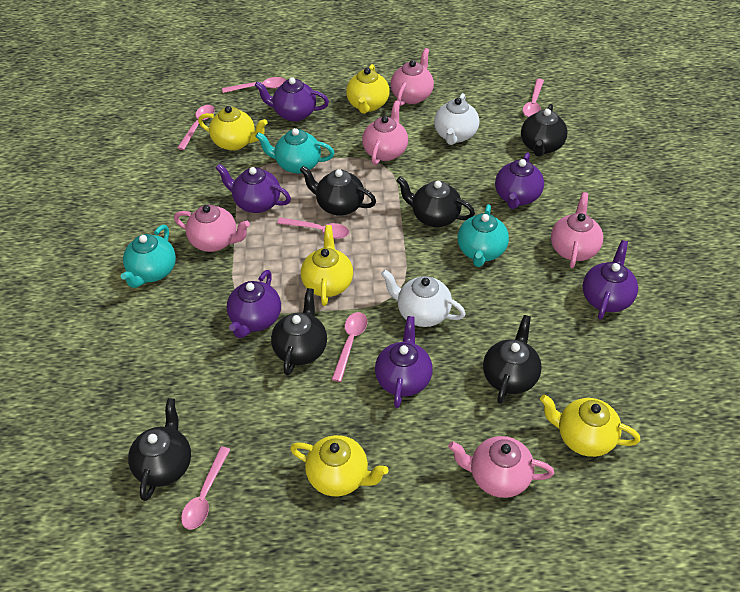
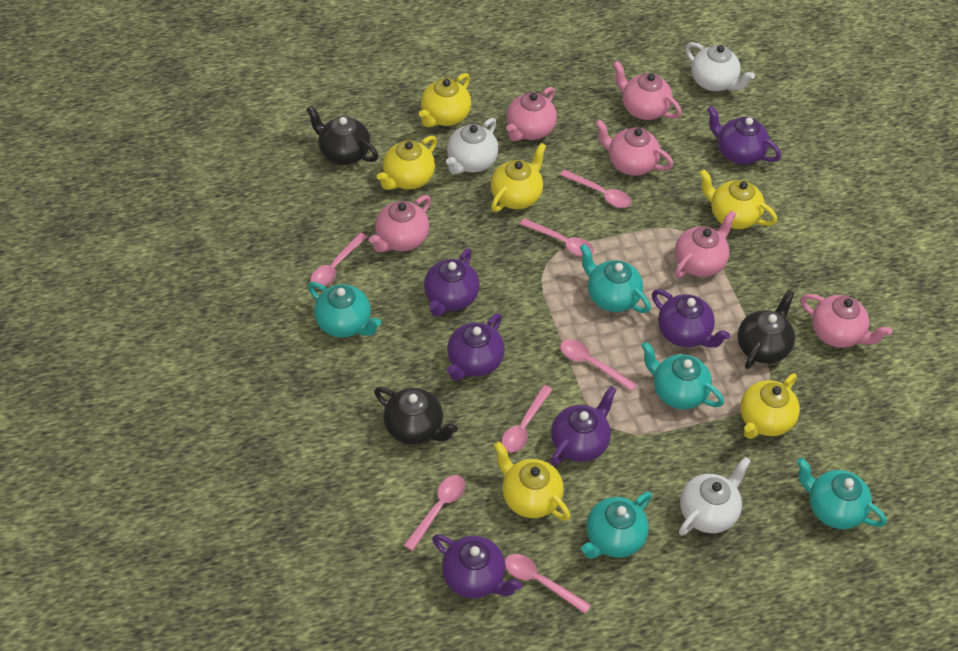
black teapot: 6 -> 3
pink spoon: 6 -> 7
pink teapot: 5 -> 6
turquoise teapot: 3 -> 5
white teapot: 2 -> 3
yellow teapot: 5 -> 6

